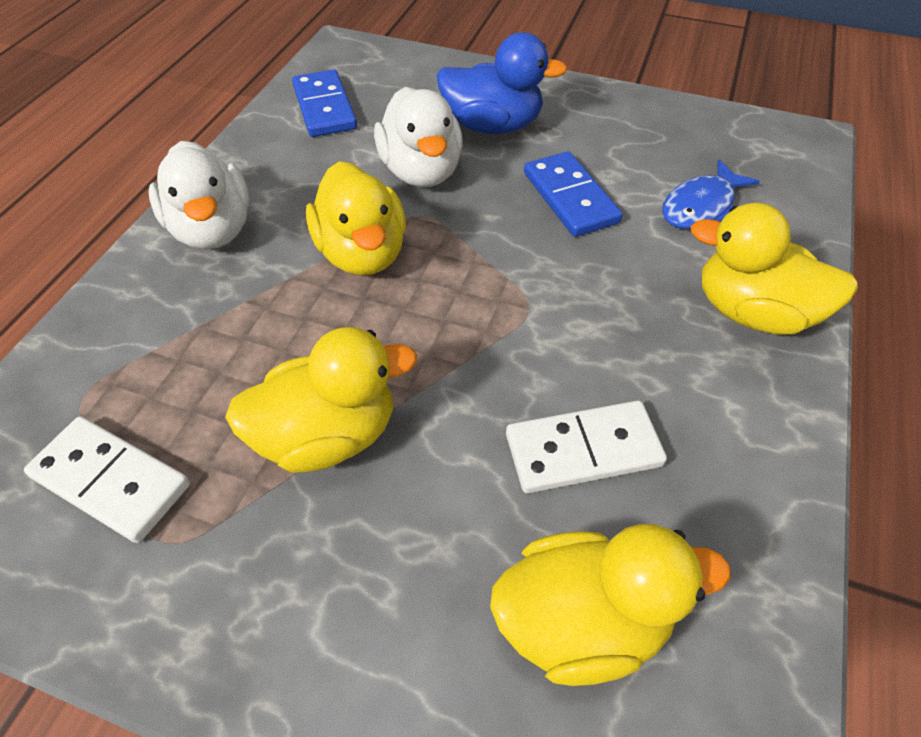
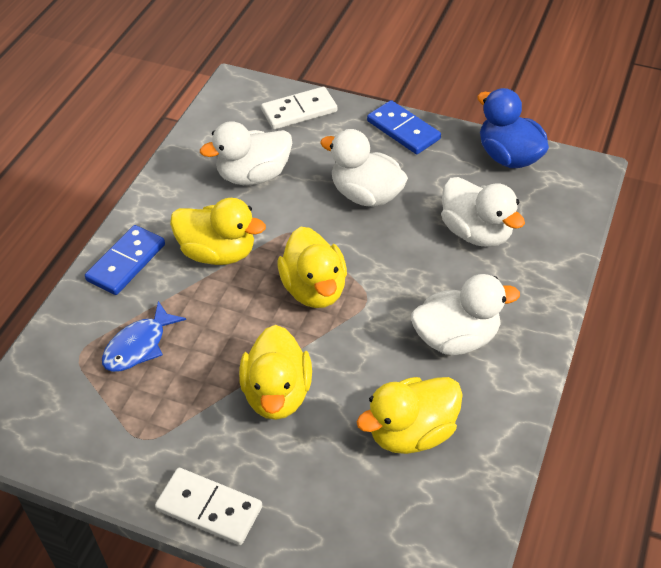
white duck: 2 -> 4

